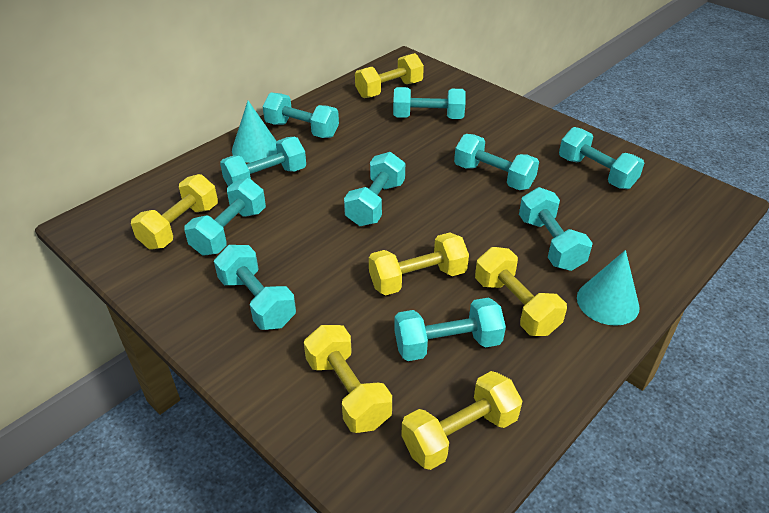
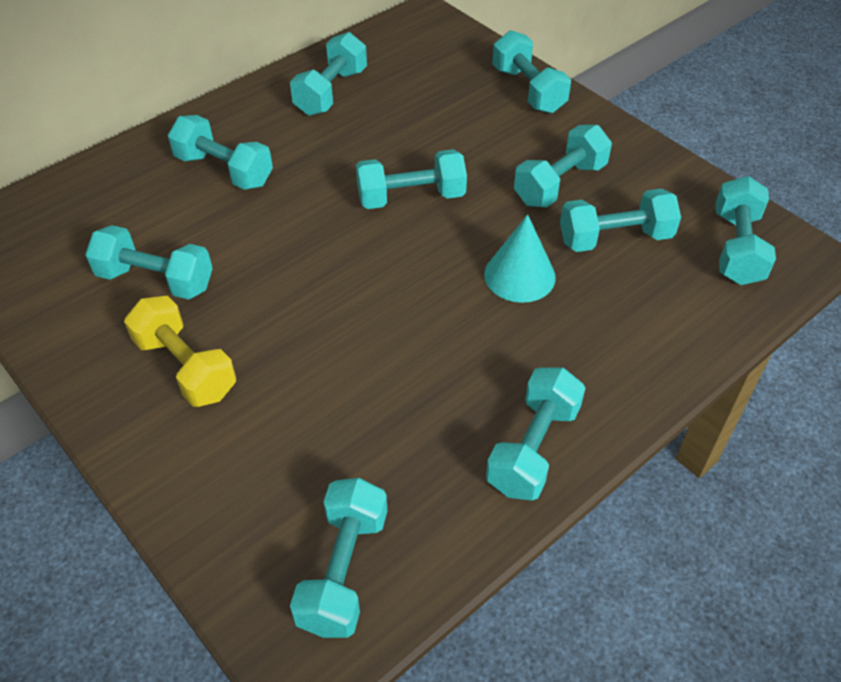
turquoise cone: 2 -> 1
yellow dumbbell: 6 -> 1

